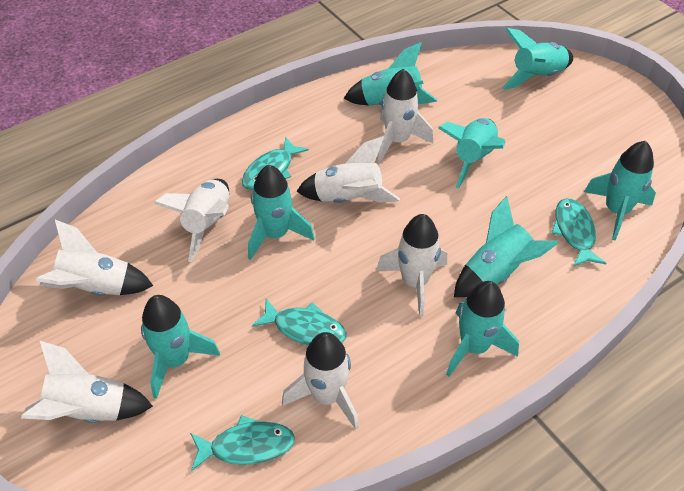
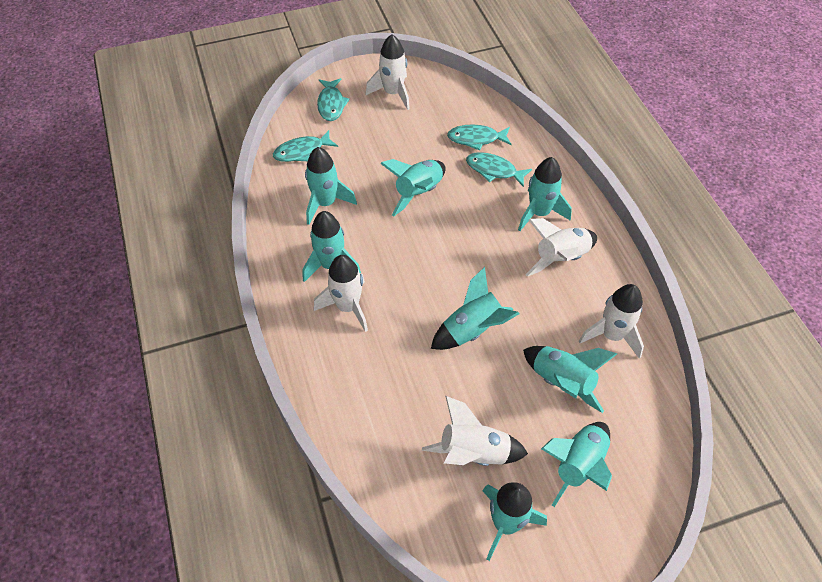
white rocket: 7 -> 5

